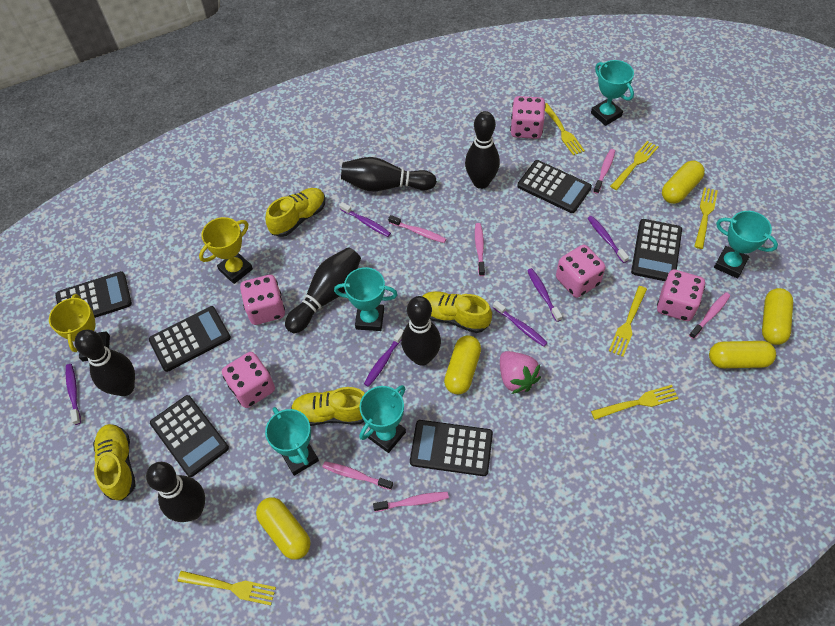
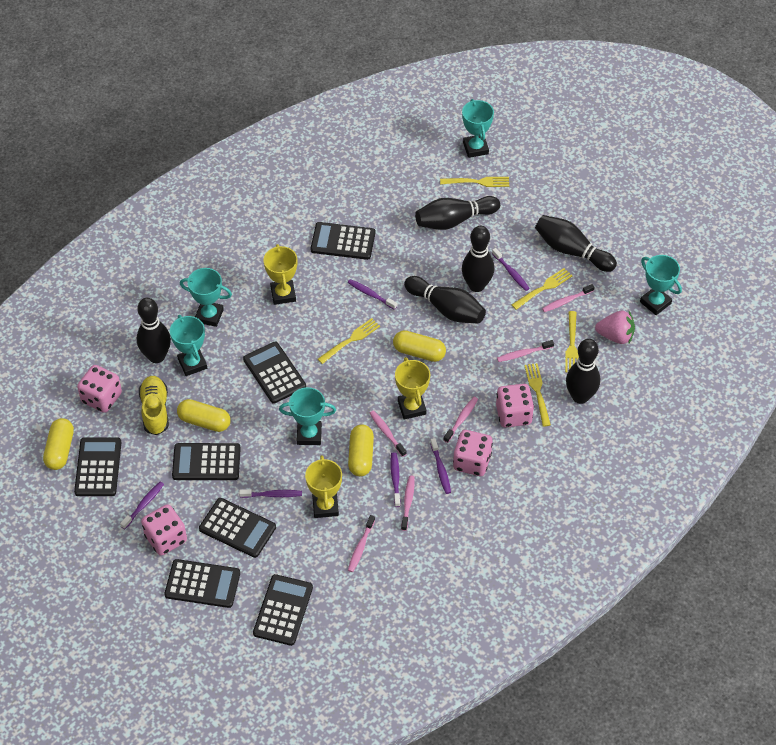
black calculator: 6 -> 7
pink dice: 5 -> 4
yellow capsule: 5 -> 4
yellow fork: 6 -> 5
yellow shoe: 4 -> 1
yellow trophy: 2 -> 3

